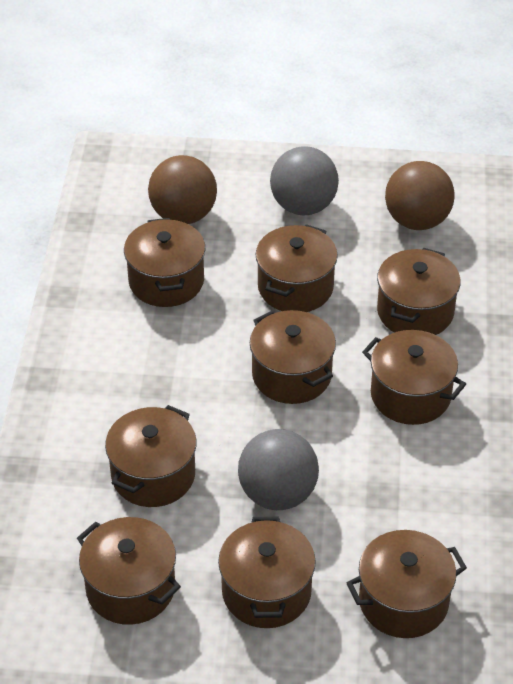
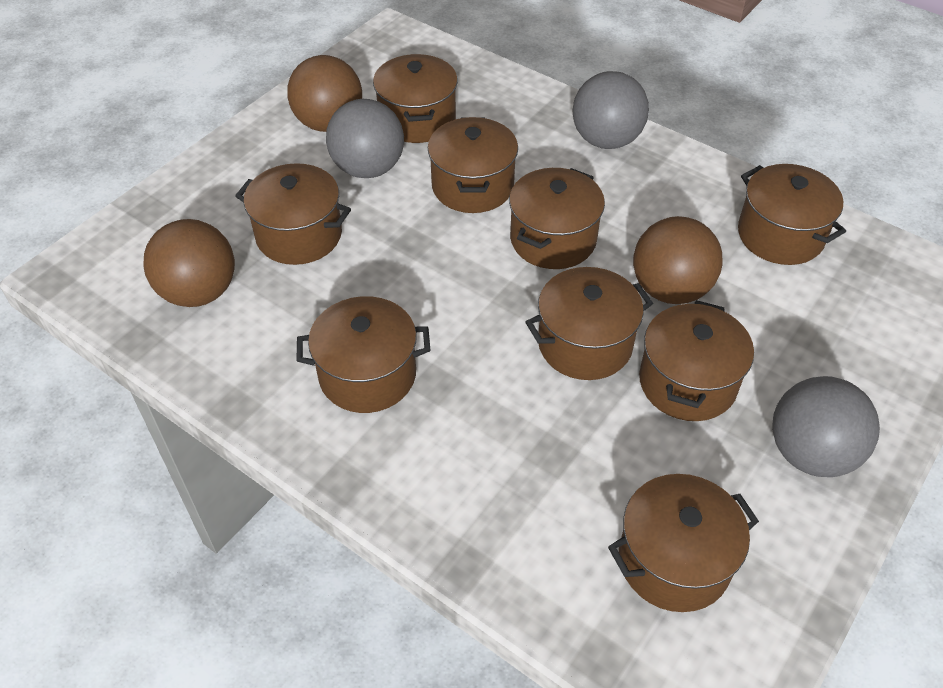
brown ball: 2 -> 3
grey ball: 2 -> 3

